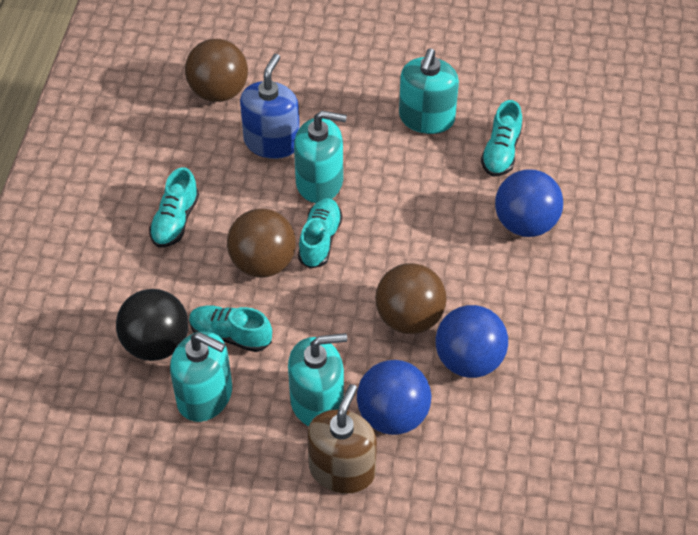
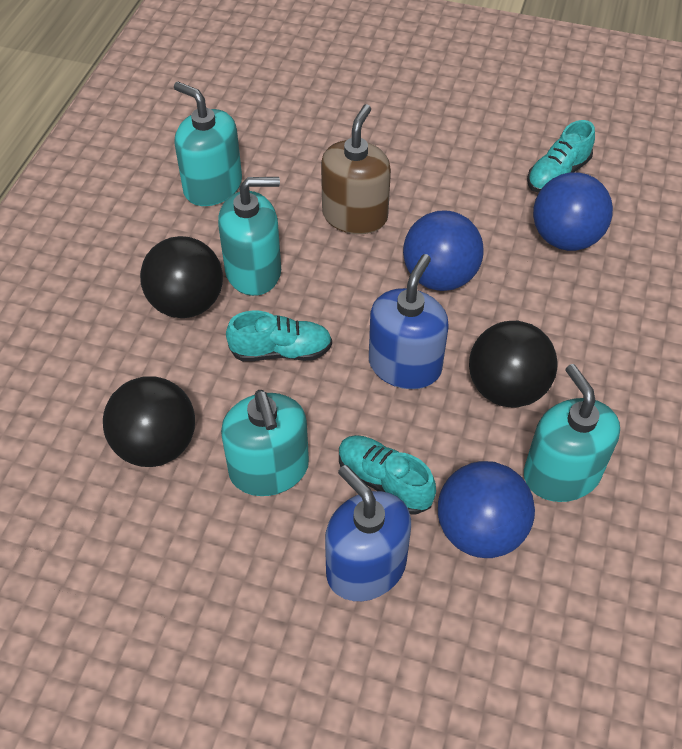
black ball: 1 -> 3
blue soap dispenser: 1 -> 2
brown ball: 3 -> 0
turquoise shoe: 4 -> 3

